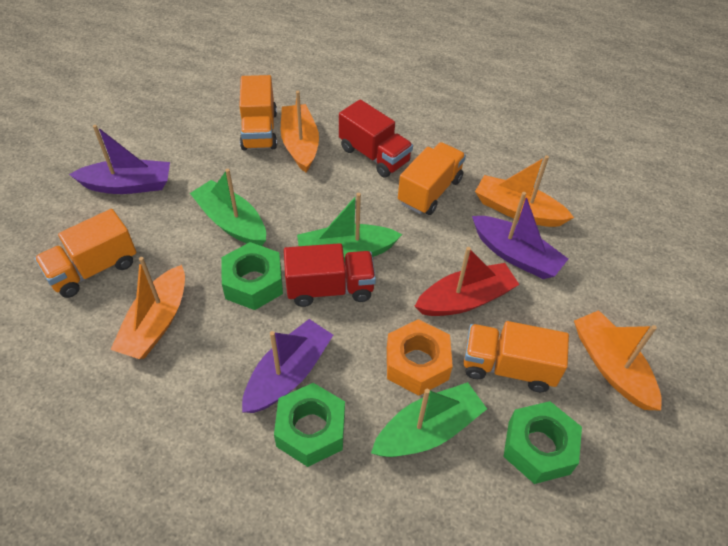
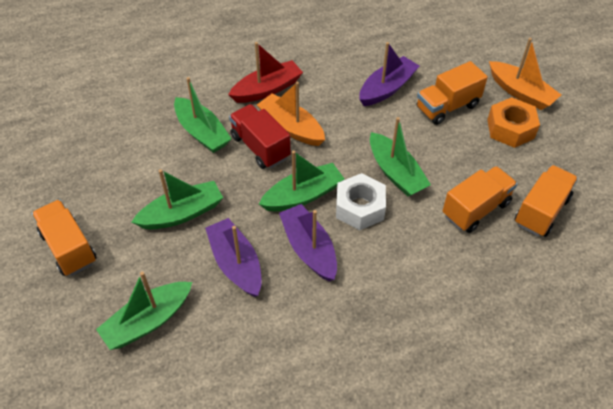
green boat: 3 -> 5
green nut: 3 -> 0
orange boat: 4 -> 2
red truck: 2 -> 1
white nut: 0 -> 1

